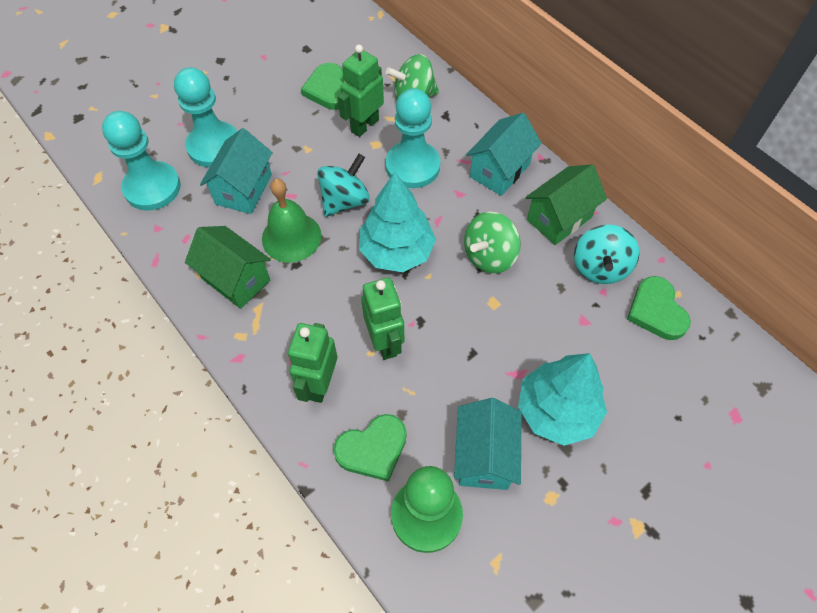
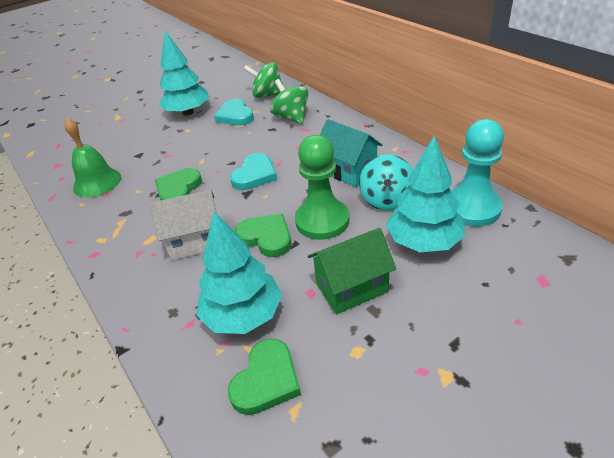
green house: 2 -> 1
green robot: 3 -> 0
turquoise heart: 0 -> 2
turquoise house: 3 -> 1
turquoise pawn: 3 -> 1
turquoise spinning top: 2 -> 1
turquoise tree: 2 -> 3
white house: 0 -> 1

